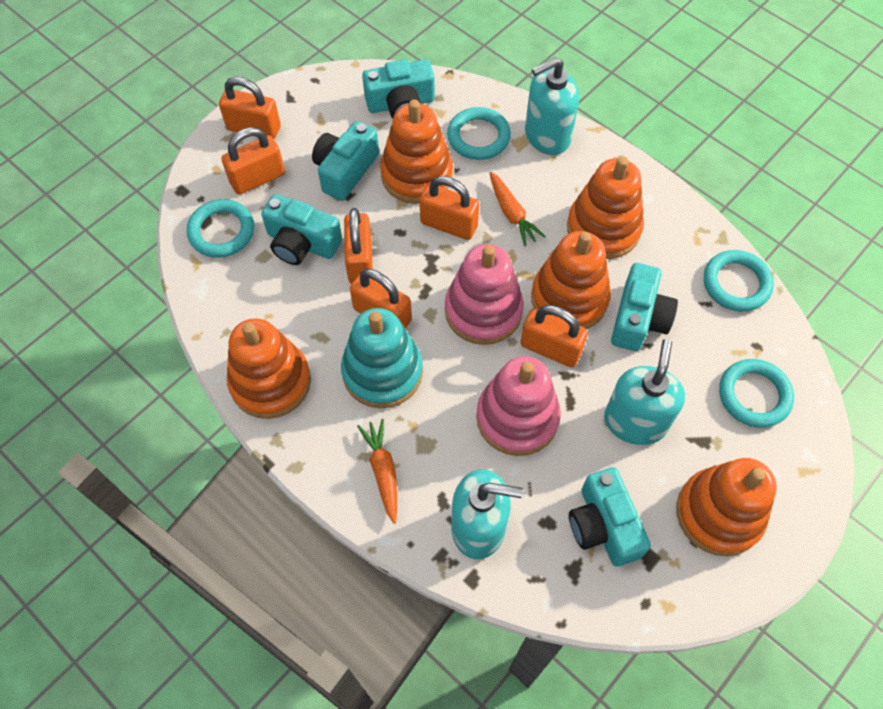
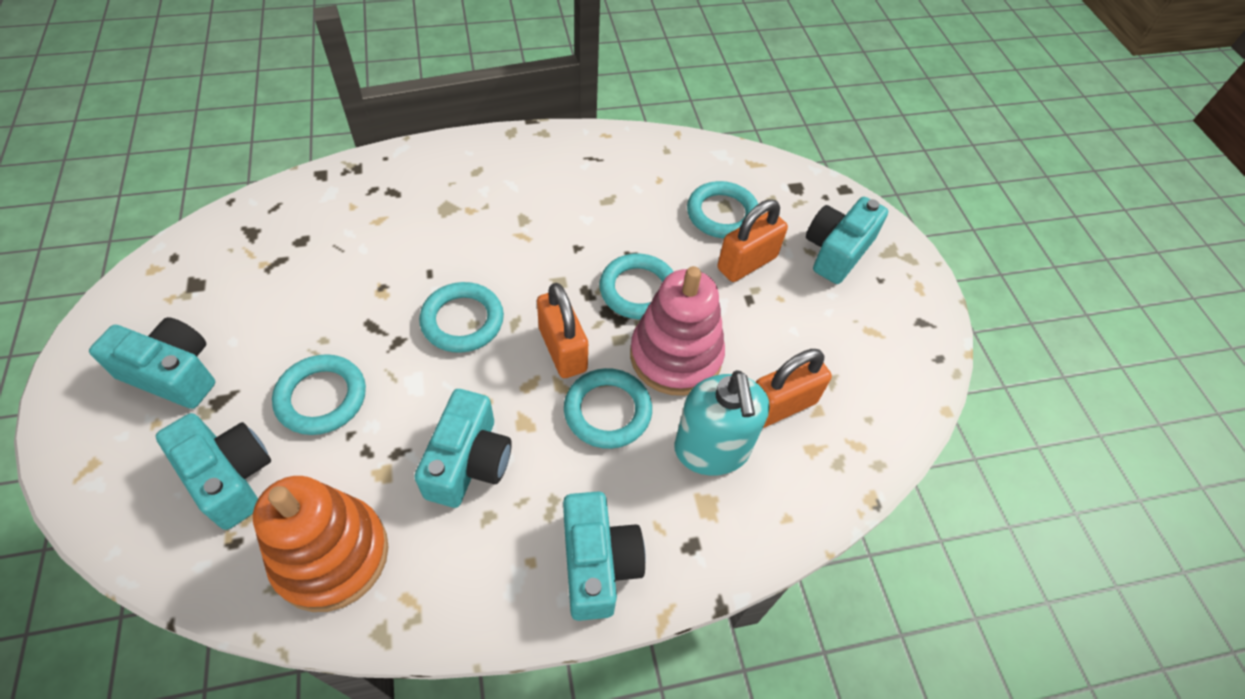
orange carrot: 2 -> 0
orange padlock: 6 -> 3
orange stacking toy: 5 -> 1
pink stacking toy: 2 -> 1
turquoise ring: 4 -> 5
turquoise soap dispenser: 3 -> 1
turquoise stacking toy: 1 -> 0

